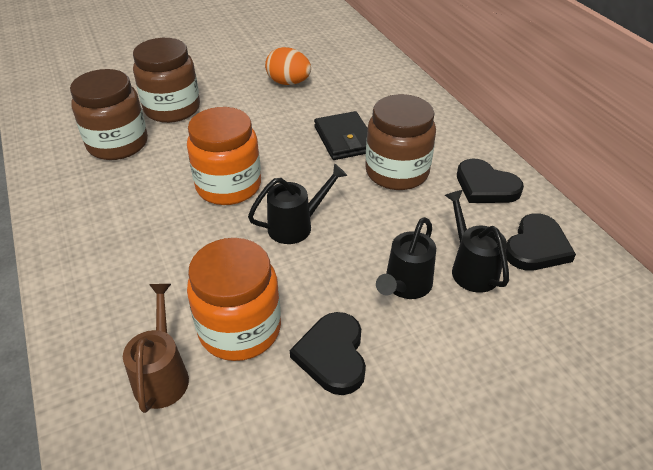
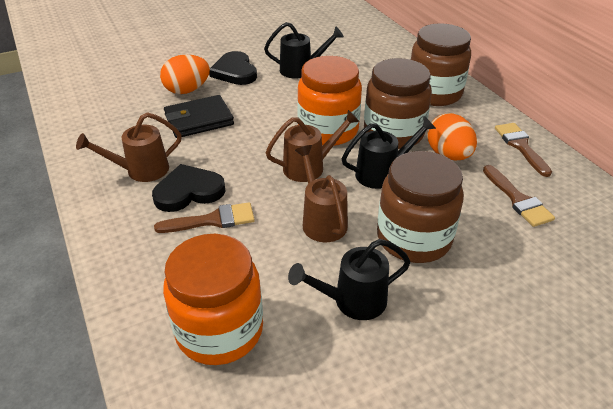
black heart: 3 -> 2
brown brush: 0 -> 3
brown watering can: 1 -> 3
orange egg: 1 -> 2

